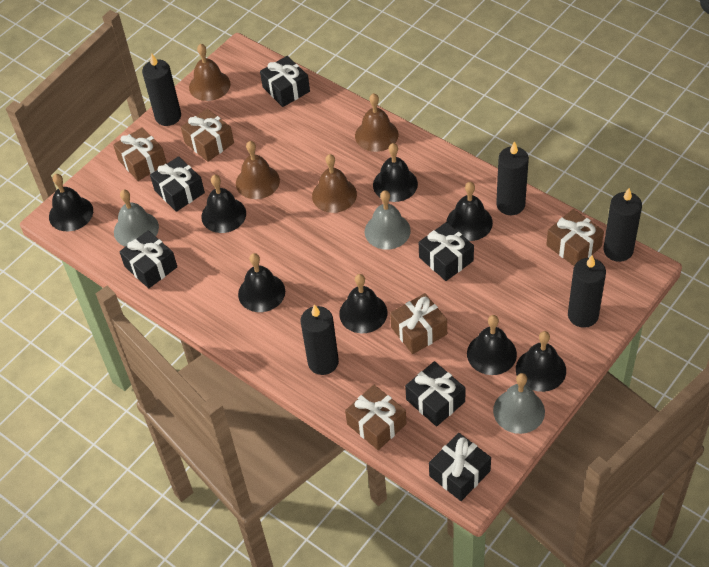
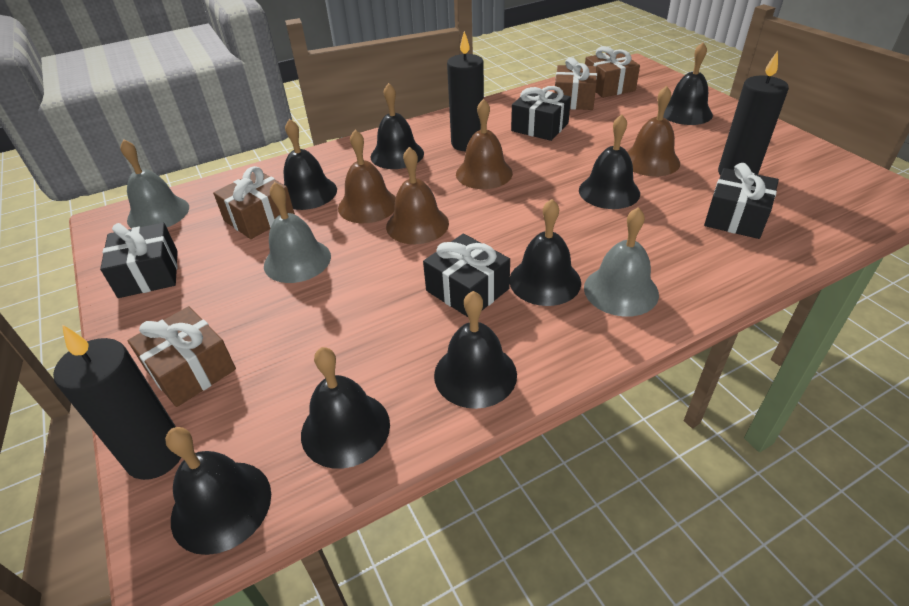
black candle: 5 -> 3
black gift: 6 -> 4
brown gift: 5 -> 4

